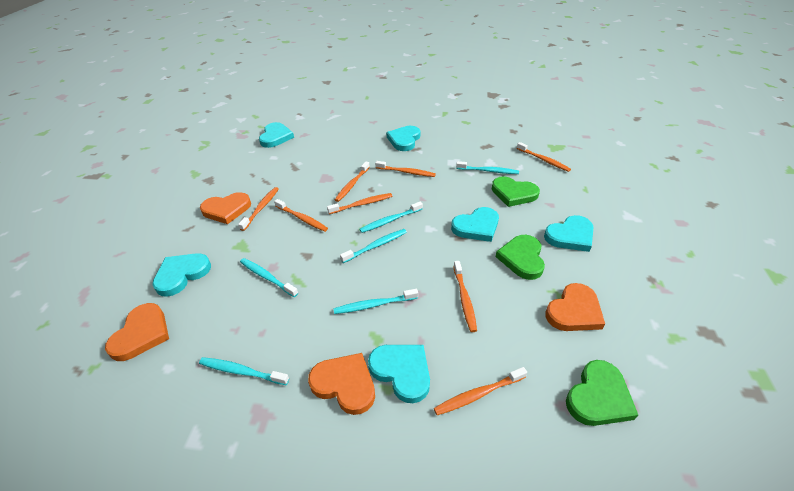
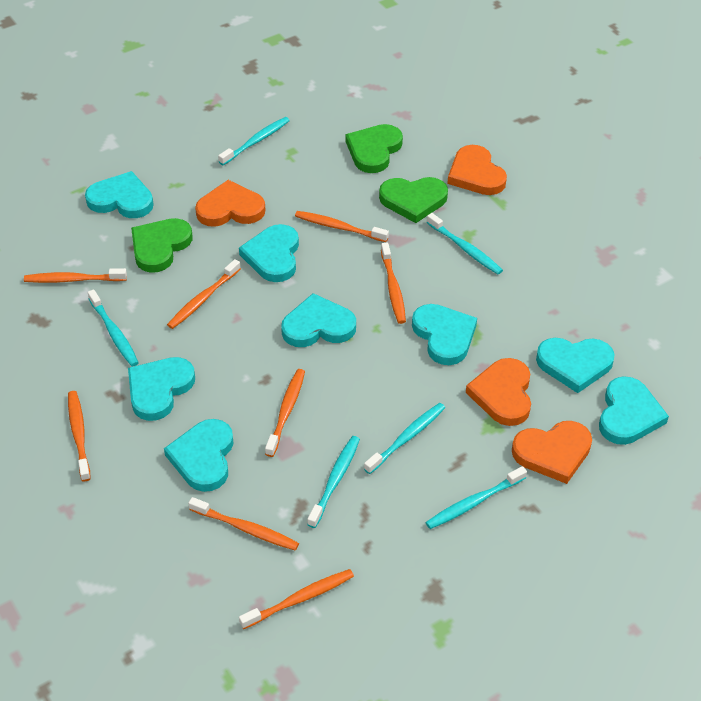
turquoise heart: 6 -> 8

